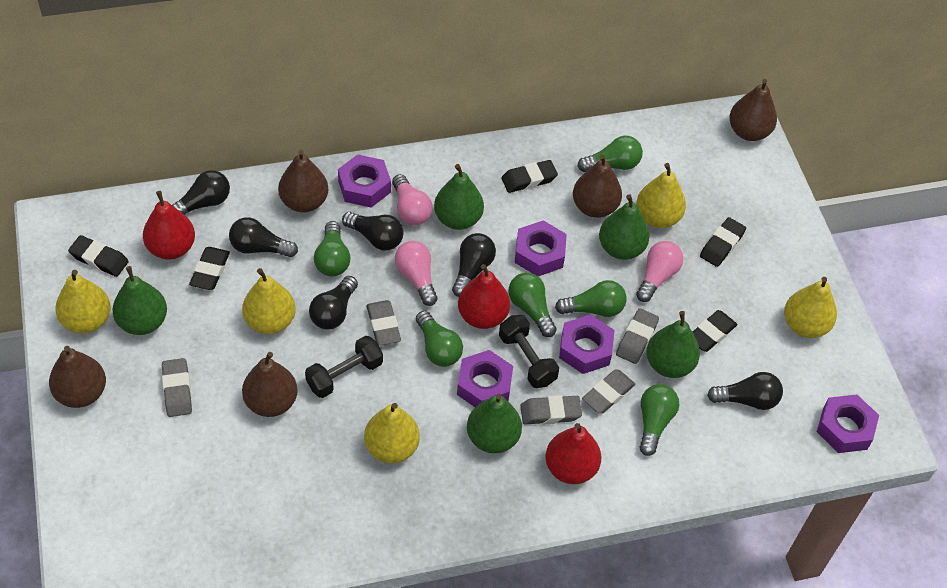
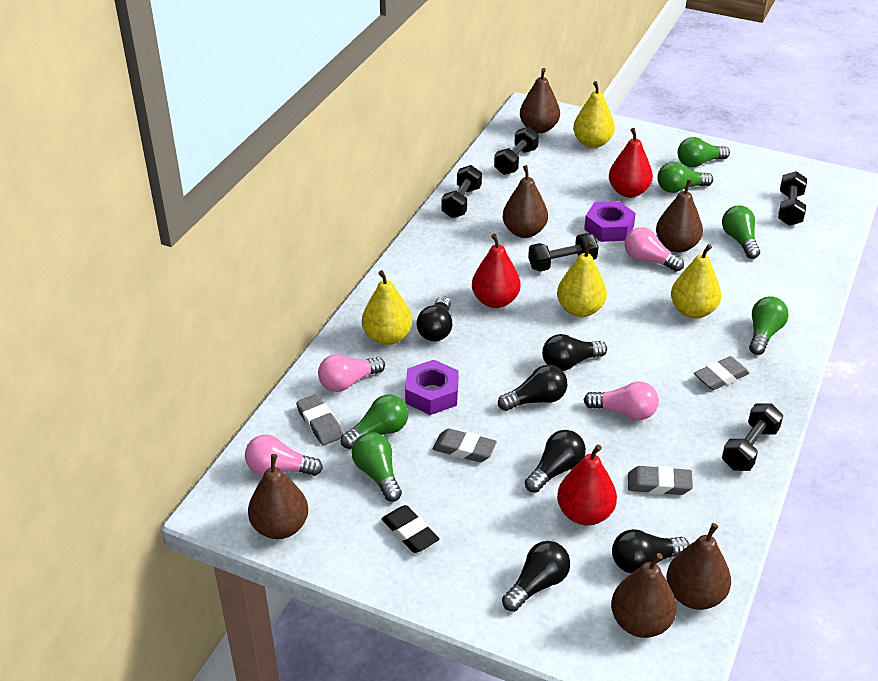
black dumbbell: 2 -> 5
black eraser: 5 -> 1
brown pear: 5 -> 6
green pear: 5 -> 0
grey eraser: 5 -> 4
pink light bulb: 3 -> 4
purple nut: 5 -> 2
yellow pear: 5 -> 4

